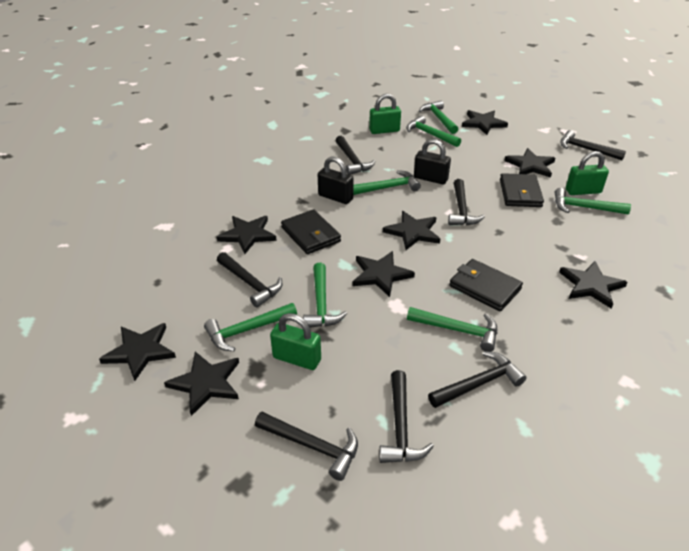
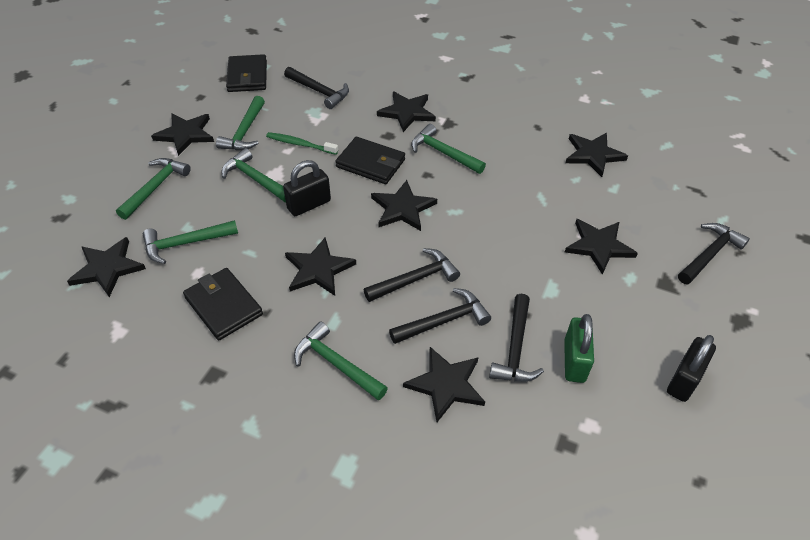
black hammer: 7 -> 5
green hammer: 7 -> 6
green padlock: 3 -> 1
green toothbrush: 0 -> 1

